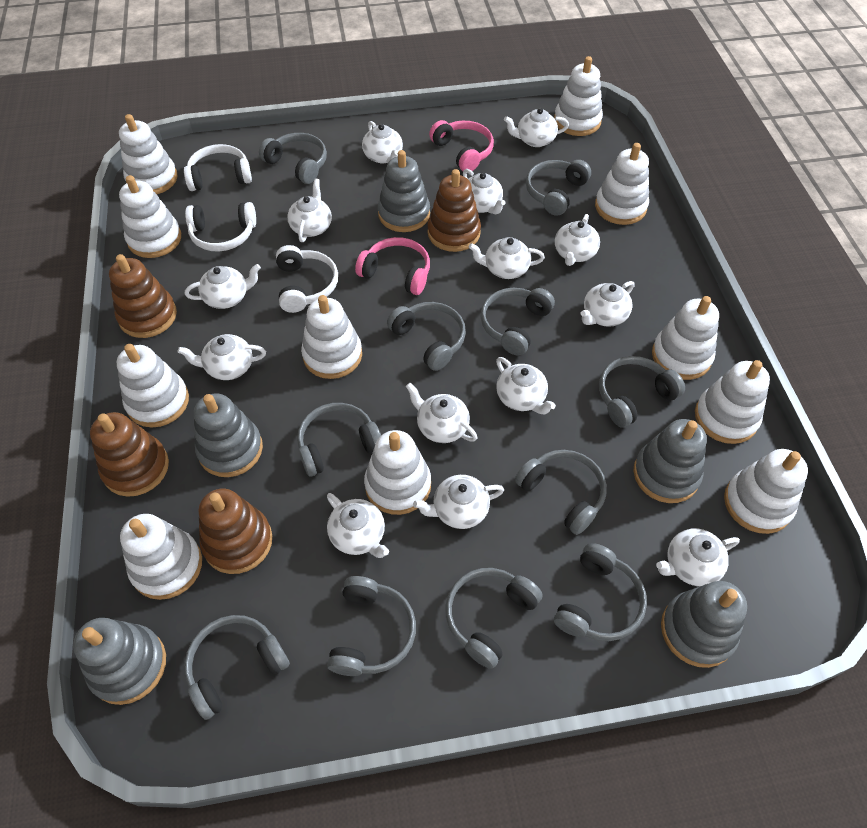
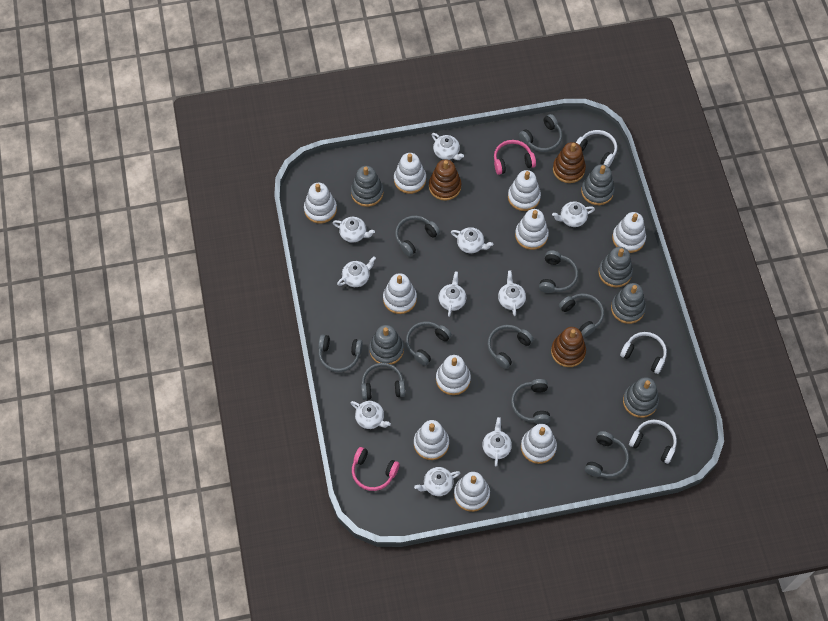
brown stacking toy: 4 -> 3
grey headphones: 11 -> 10
grey stacking toy: 5 -> 6
white stacking toy: 11 -> 10
white teapot: 14 -> 10

